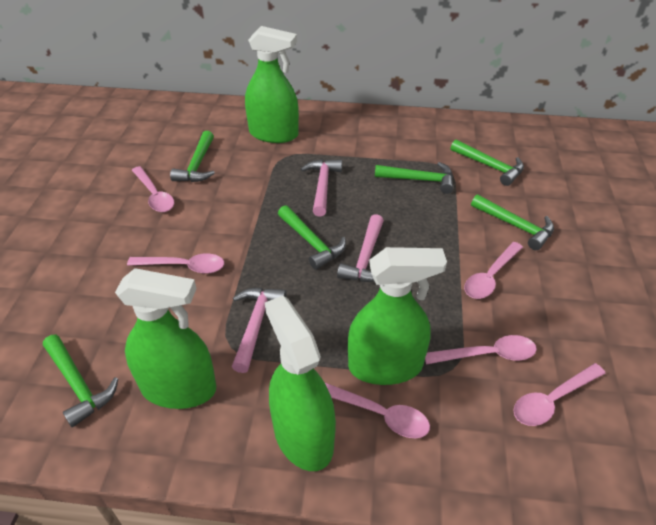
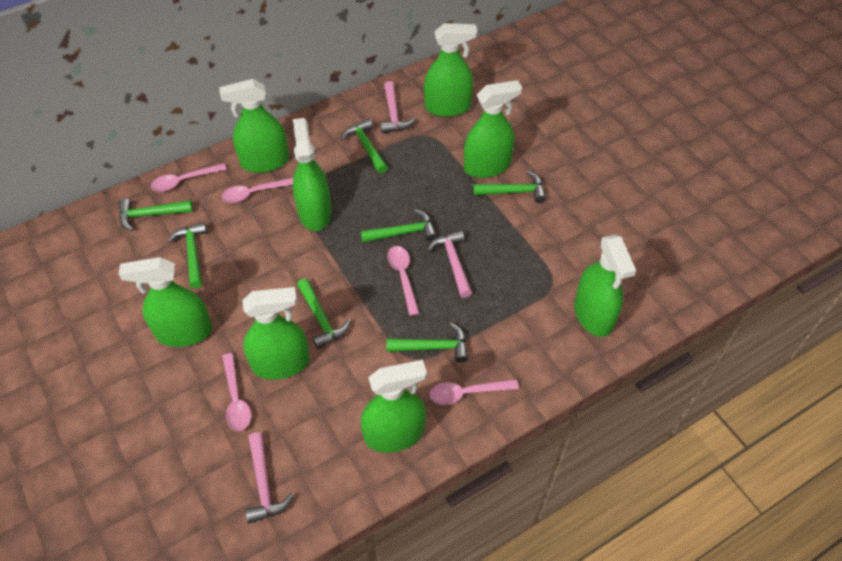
green hammer: 6 -> 7
green spray bottle: 4 -> 8
pink spoon: 6 -> 5

